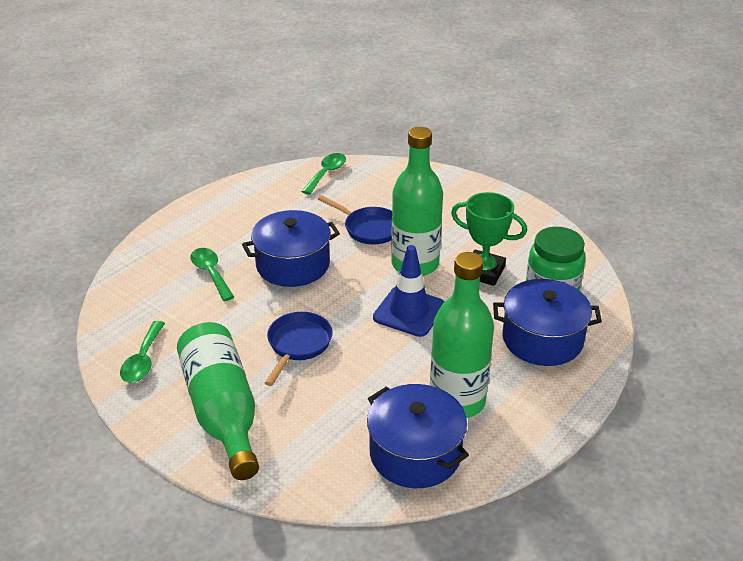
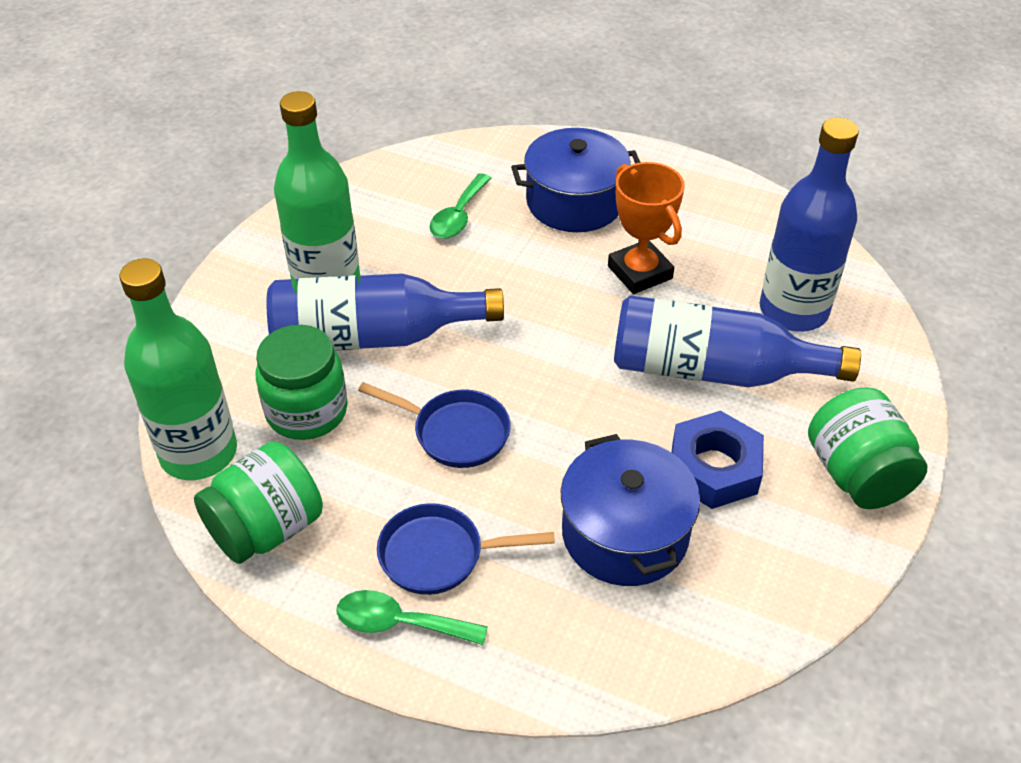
blue bottle: 0 -> 3
blue nut: 0 -> 1
blue pot: 3 -> 2
blue traffic cone: 1 -> 0
green bottle: 3 -> 2
green jar: 1 -> 3
green spoon: 3 -> 2
green trophy: 1 -> 0
orange trophy: 0 -> 1

